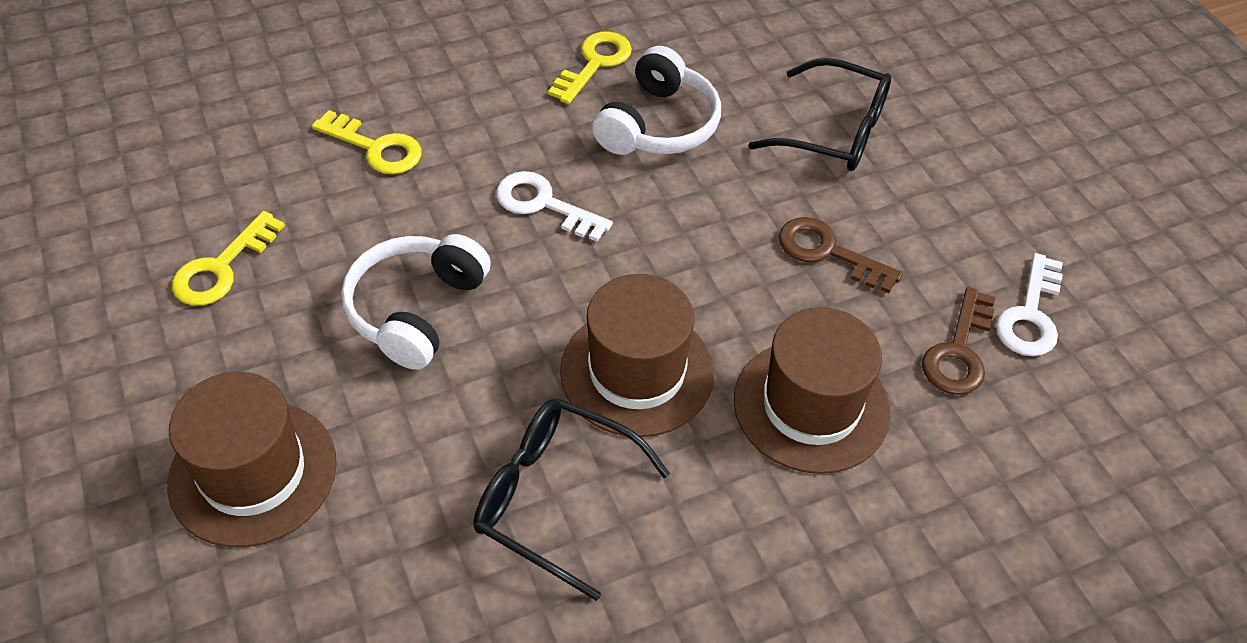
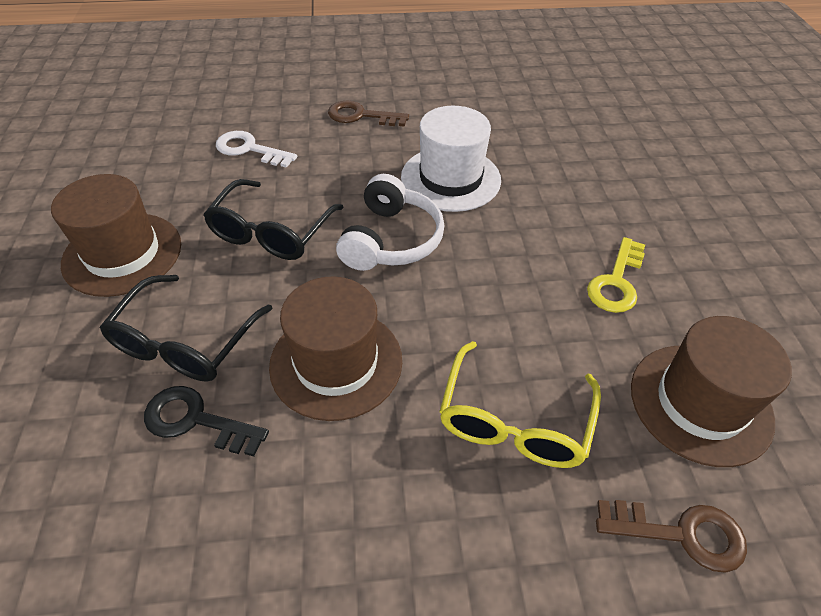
black key: 0 -> 1
white hat: 0 -> 1
white headphones: 2 -> 1
white key: 2 -> 1
yellow glasses: 0 -> 1
yellow key: 3 -> 1

